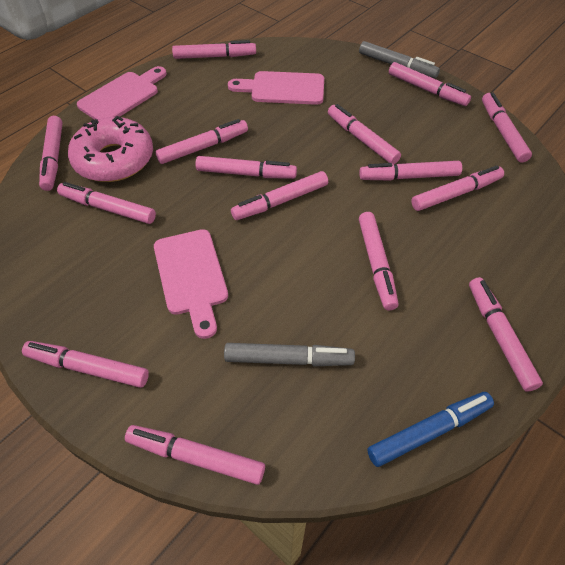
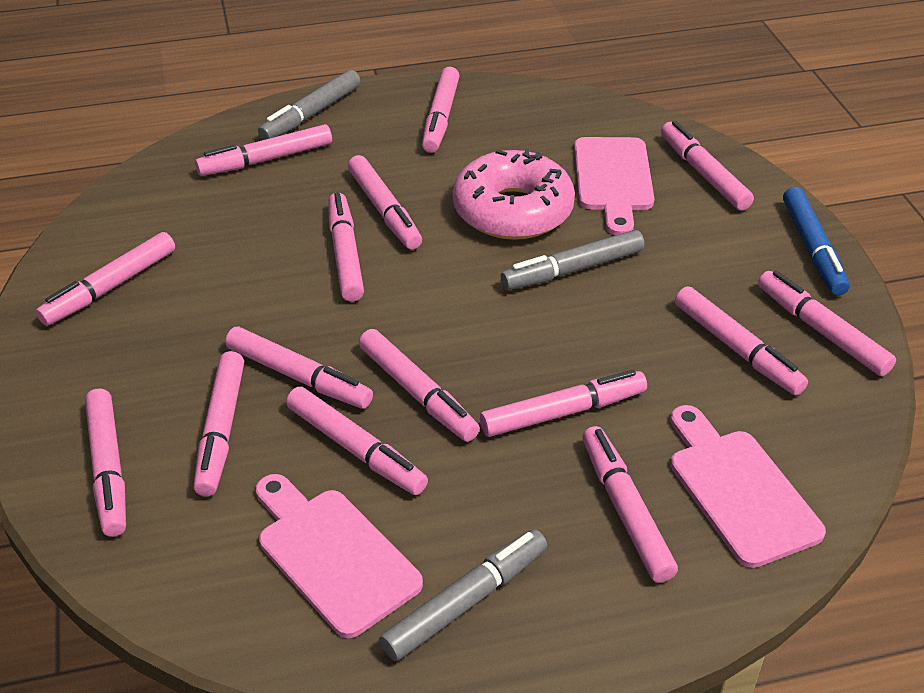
grey marker: 2 -> 3

